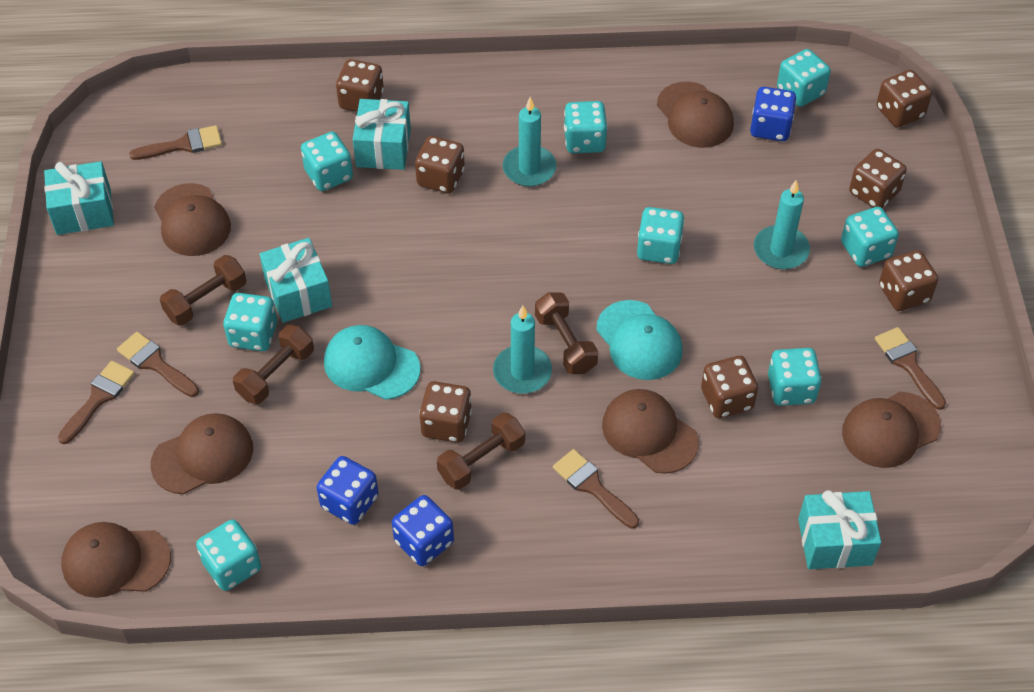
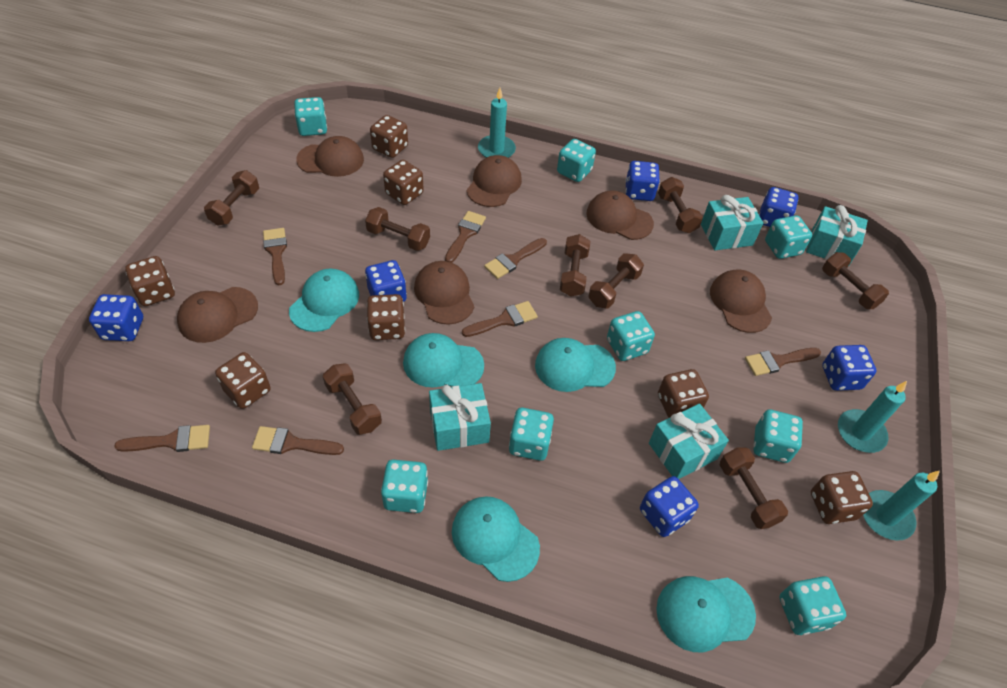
blue dice: 3 -> 6
brown brush: 5 -> 7
brown dumbbell: 4 -> 8
turquoise cap: 2 -> 5

